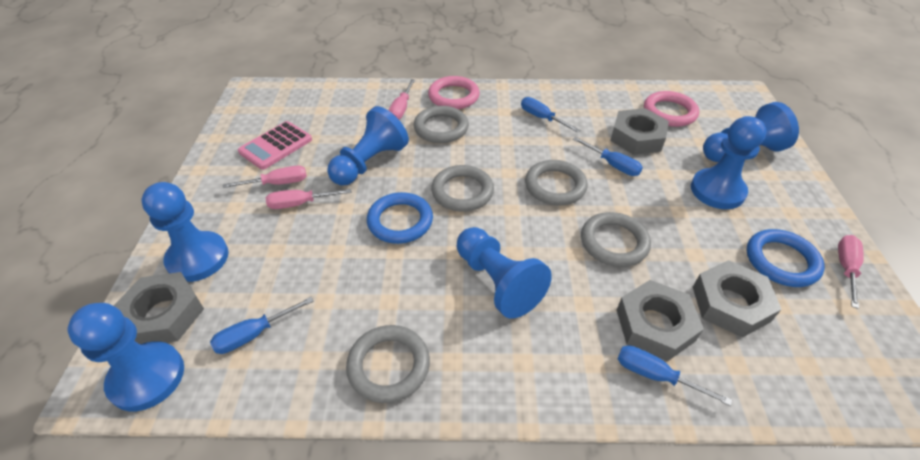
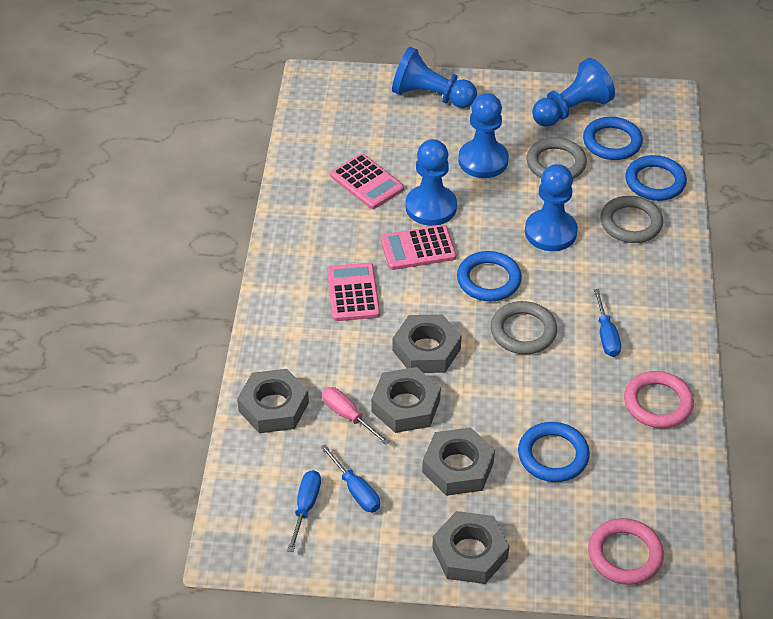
blue pawn: 6 -> 5
blue ring: 2 -> 4
blue screwdriver: 4 -> 3
grey nut: 4 -> 5
grey ring: 5 -> 3
pink calculator: 1 -> 3
pink screwdriver: 4 -> 1

